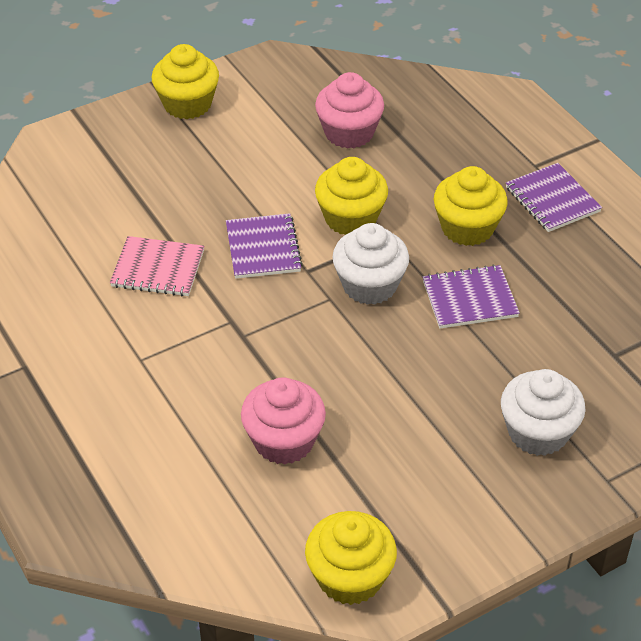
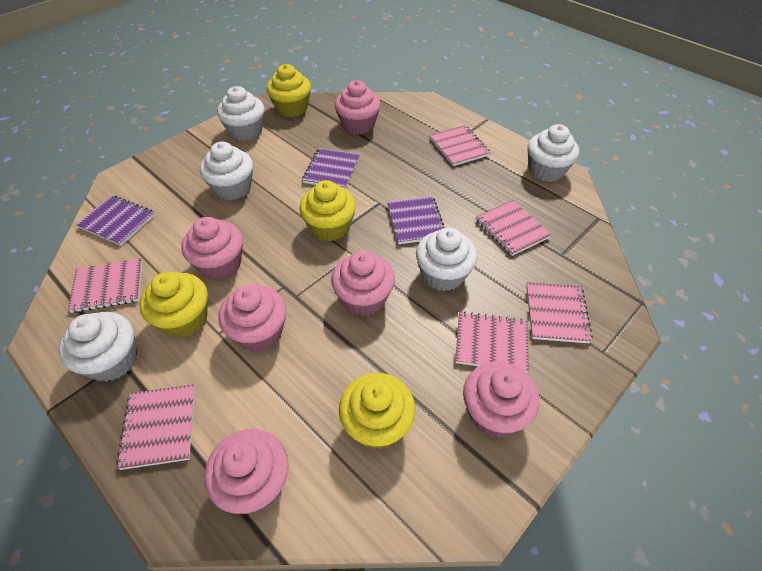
pink cupcake: 2 -> 6
pink notebook: 1 -> 6
white cupcake: 2 -> 5

